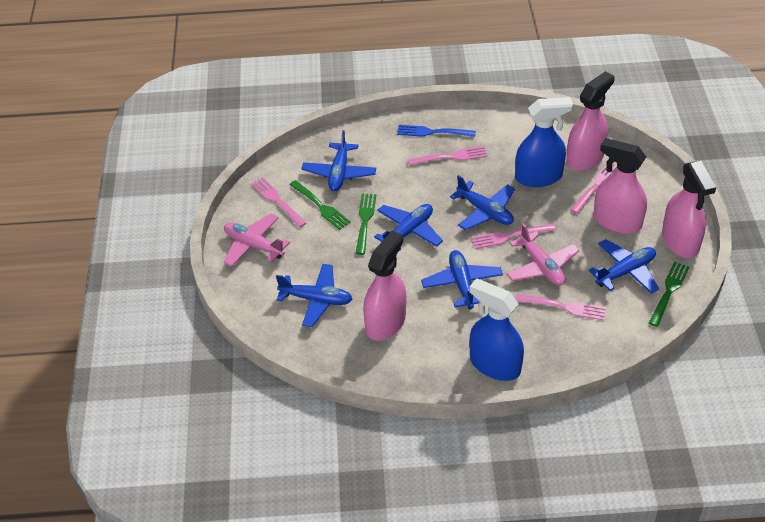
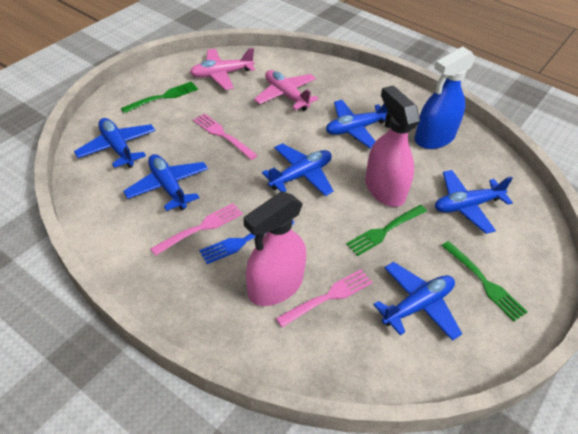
blue spray bottle: 2 -> 1
pink fork: 5 -> 3
pink spray bottle: 4 -> 2

